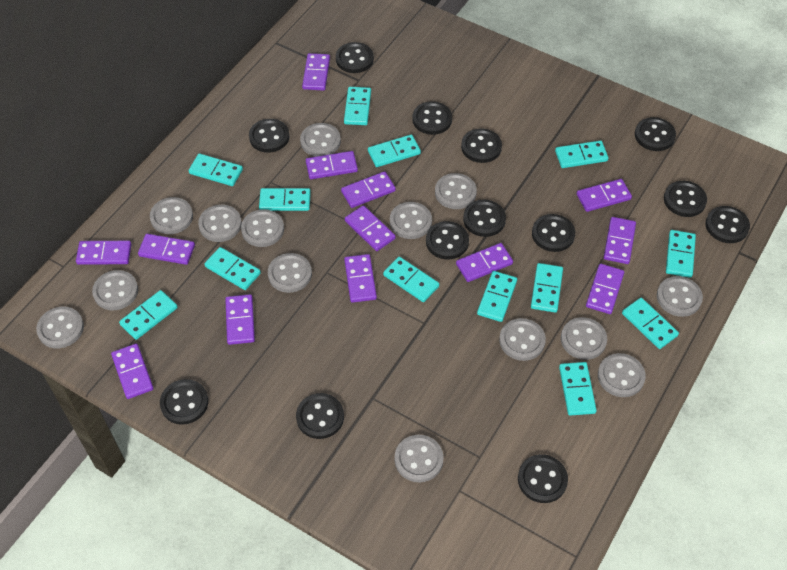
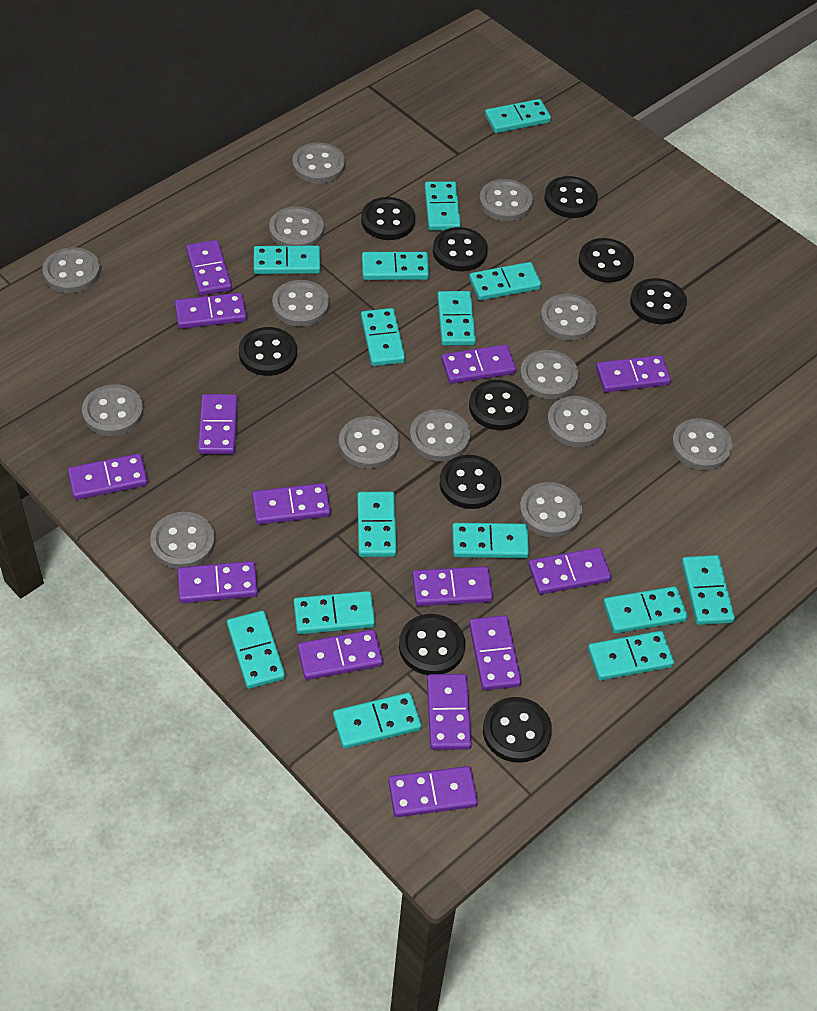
black button: 13 -> 10
purple domino: 13 -> 14
turquoise domino: 13 -> 15

